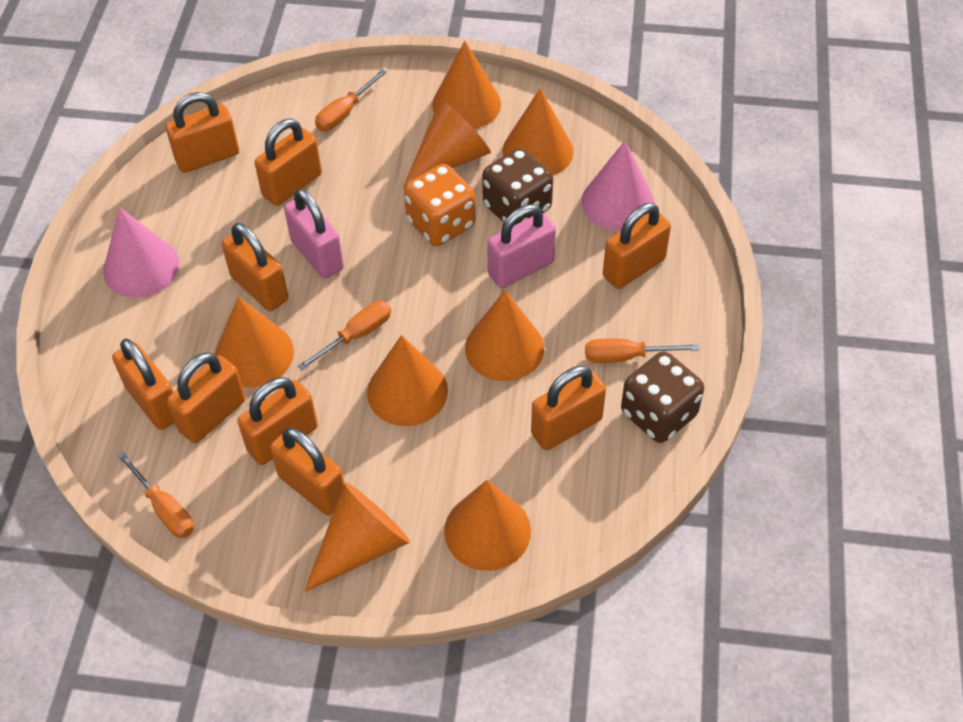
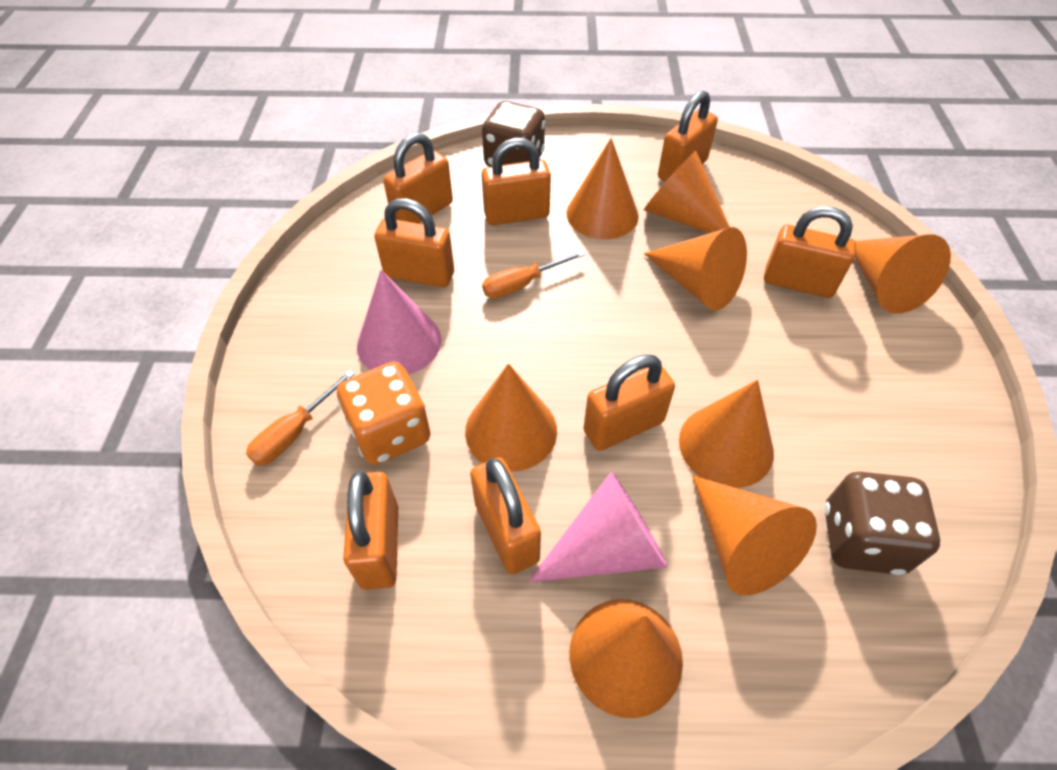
orange padlock: 9 -> 8
orange screwdriver: 4 -> 2
pink padlock: 2 -> 0

